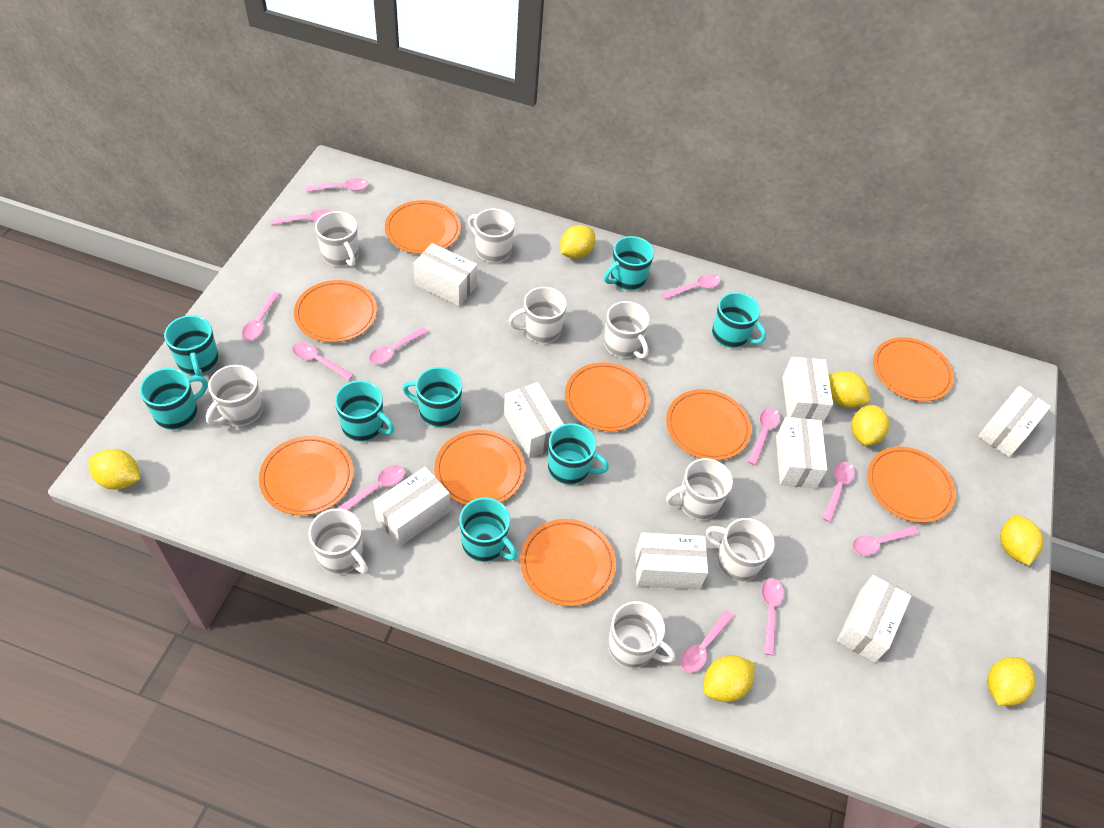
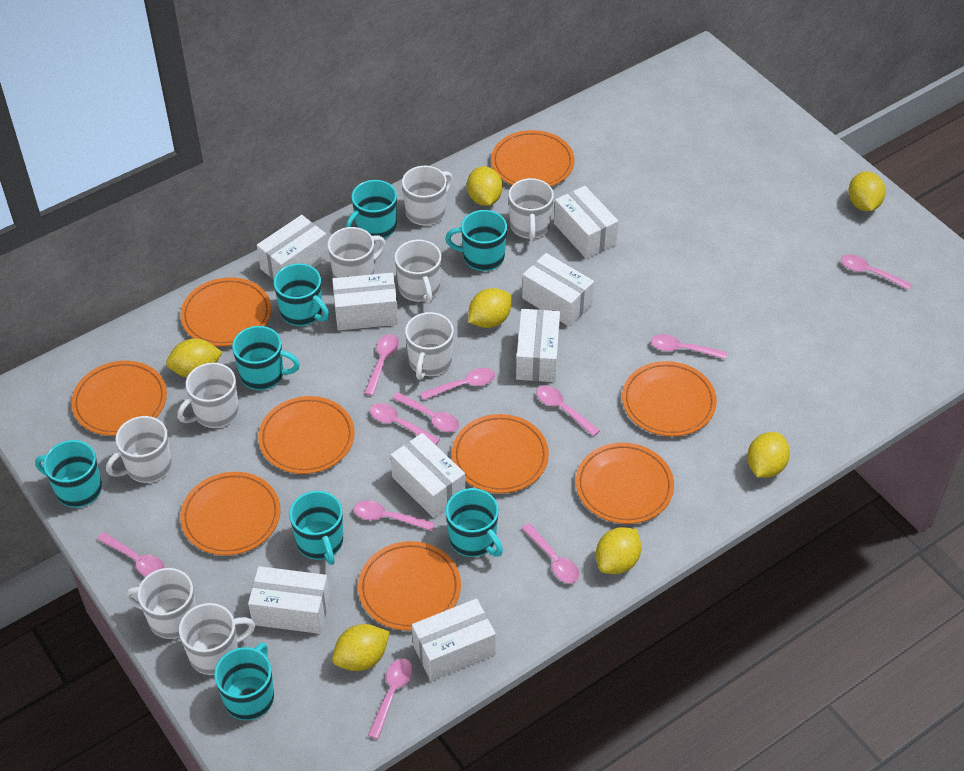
pink spoon: 12 -> 11

